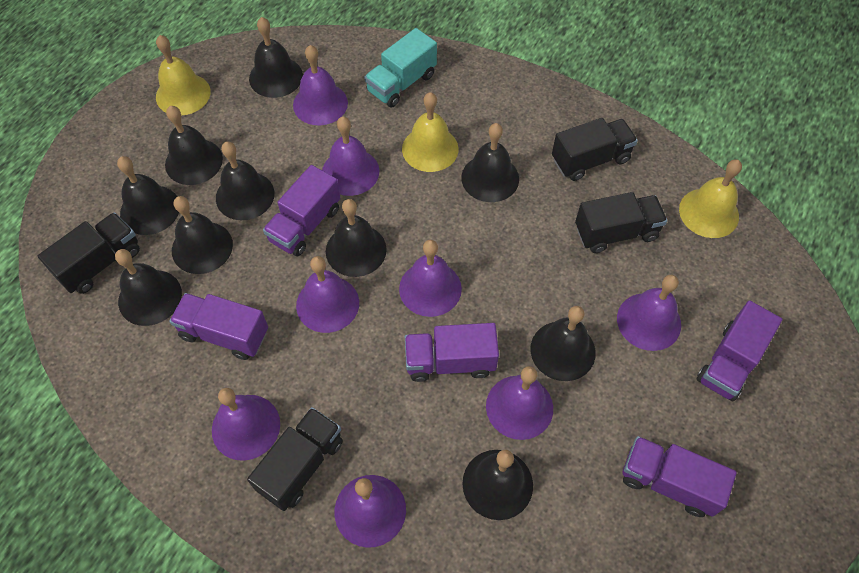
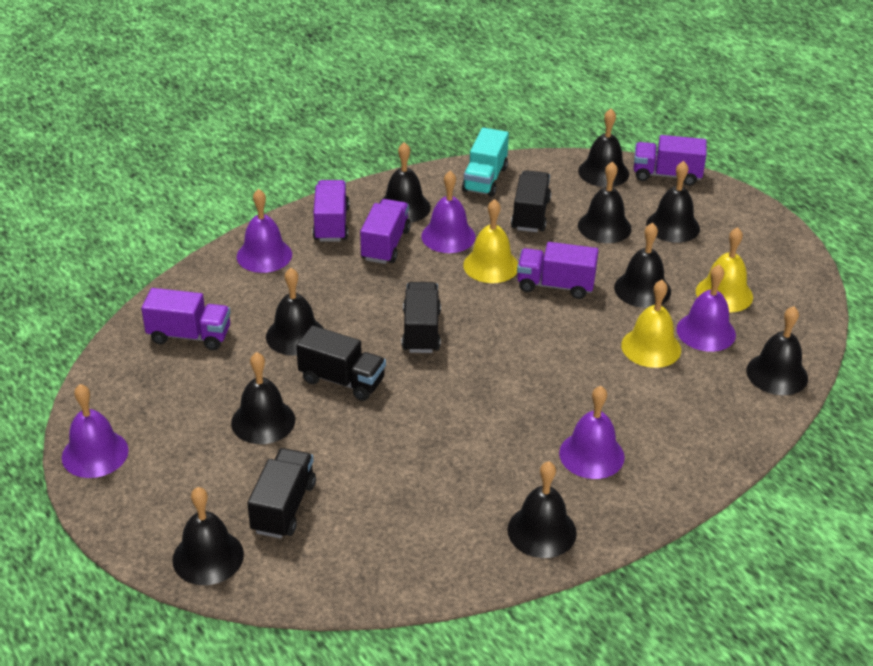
purple bell: 8 -> 5

